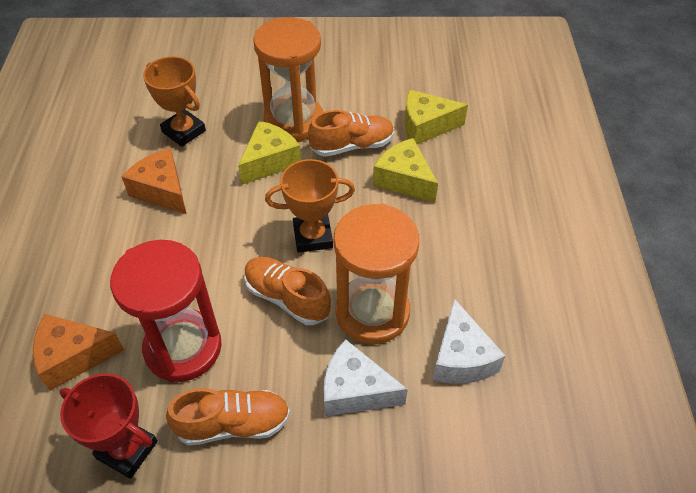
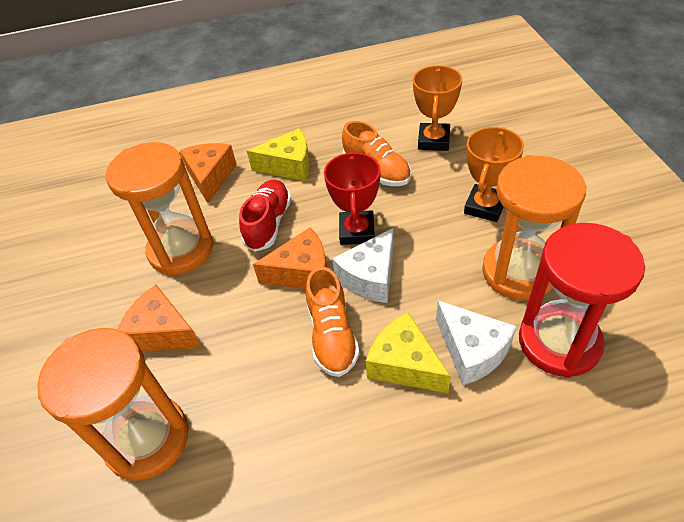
orange cheese: 2 -> 3
orange hourglass: 2 -> 3
orange shoe: 3 -> 2
red shoe: 0 -> 1
yellow cheese: 3 -> 2

